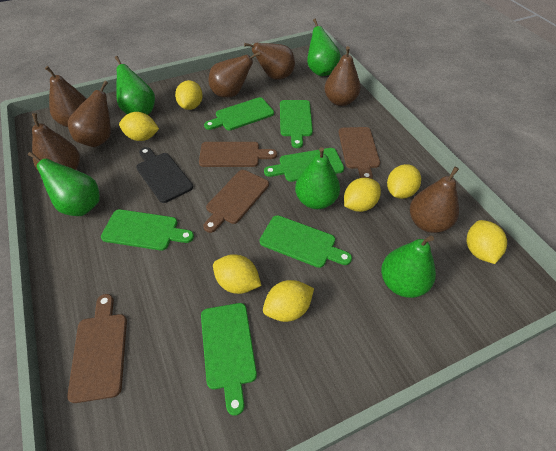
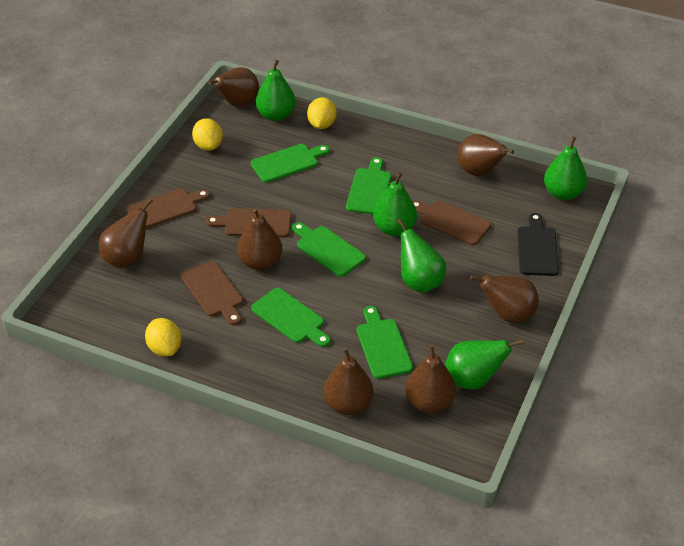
green cutting board: 6 -> 5
yellow lemon: 7 -> 3

